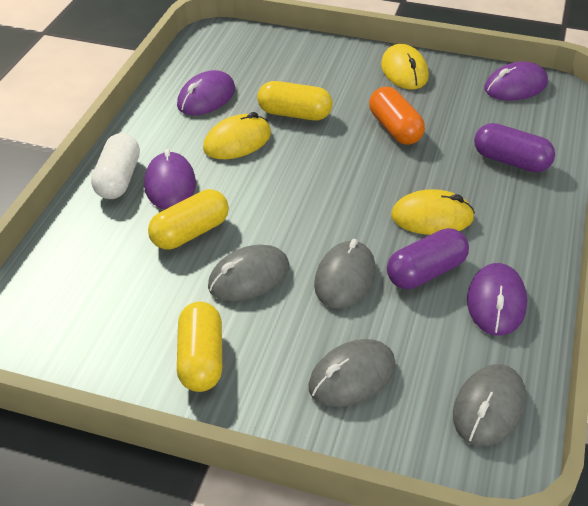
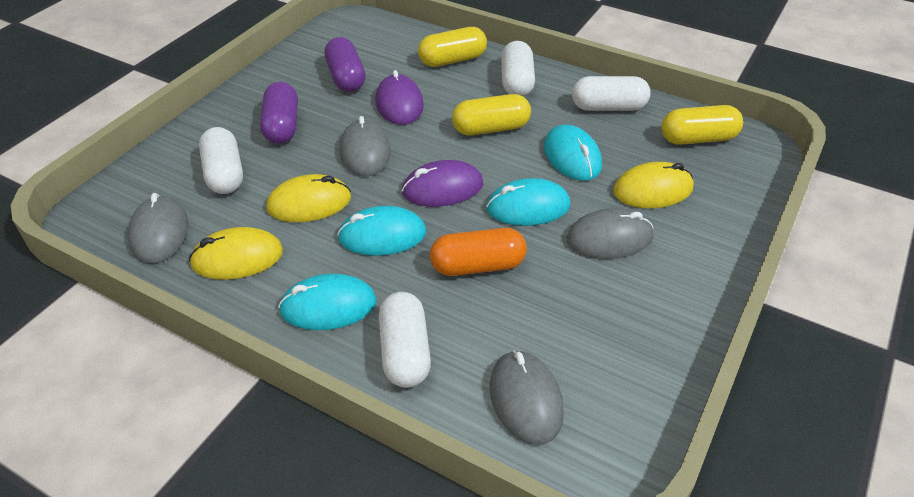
purple mouse: 4 -> 2
turquoise mouse: 0 -> 4
white capsule: 1 -> 4

